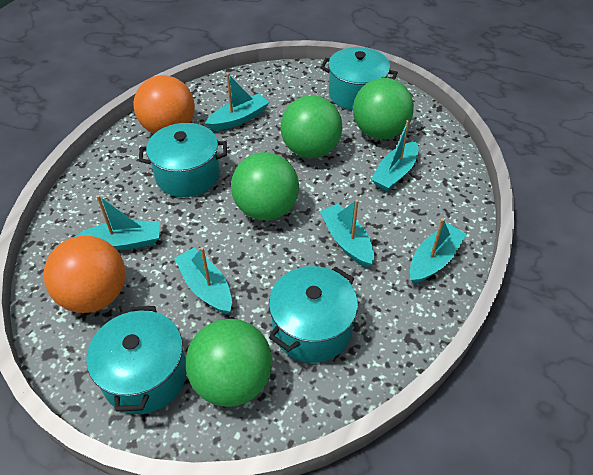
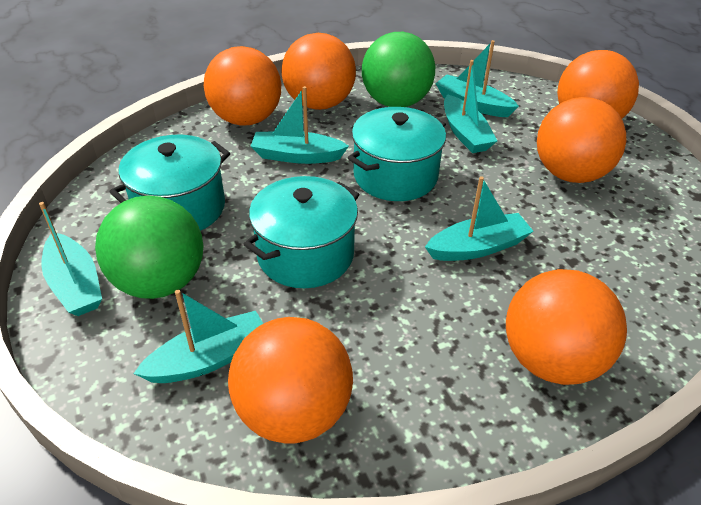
green ball: 4 -> 2
orange ball: 2 -> 6
turquoise pot: 4 -> 3

